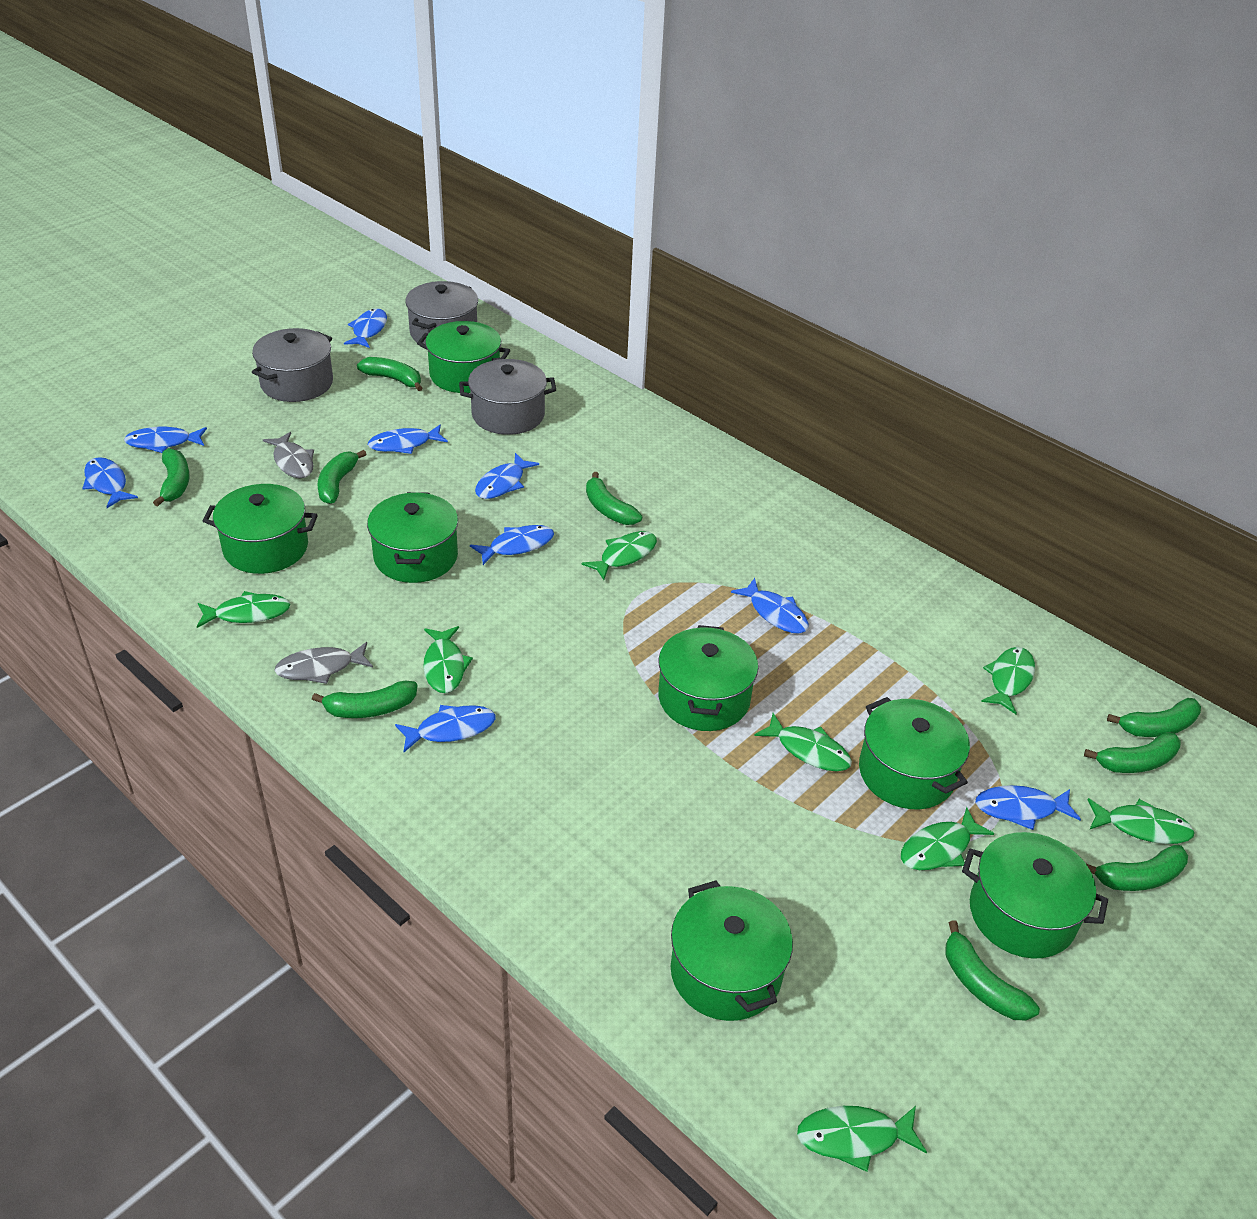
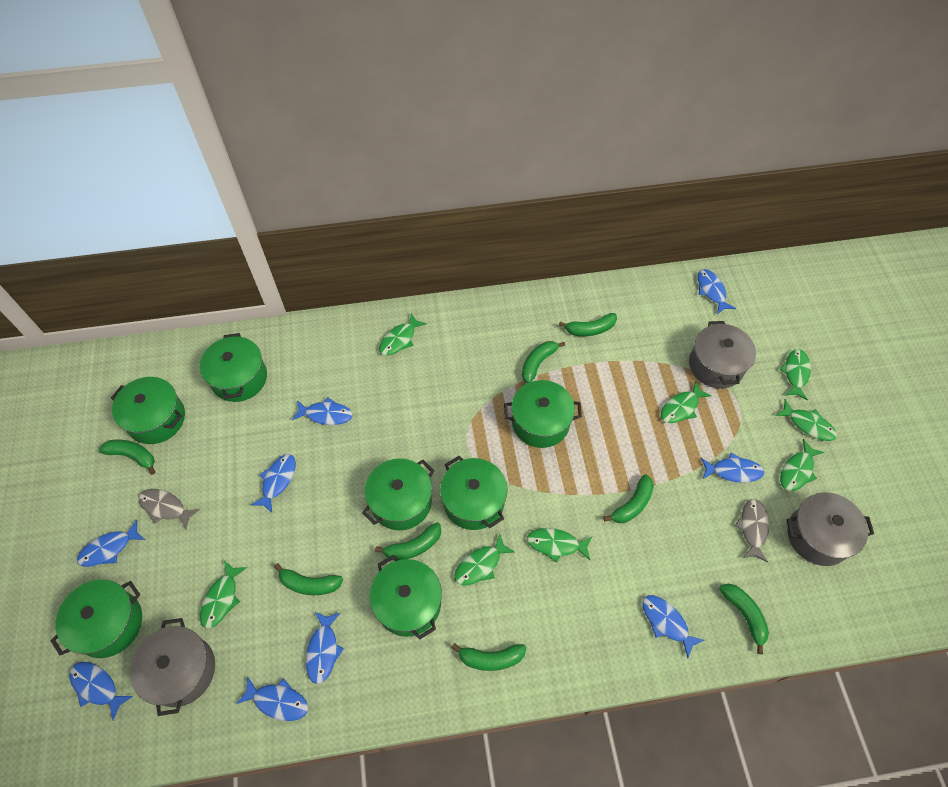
green banana: 9 -> 8

